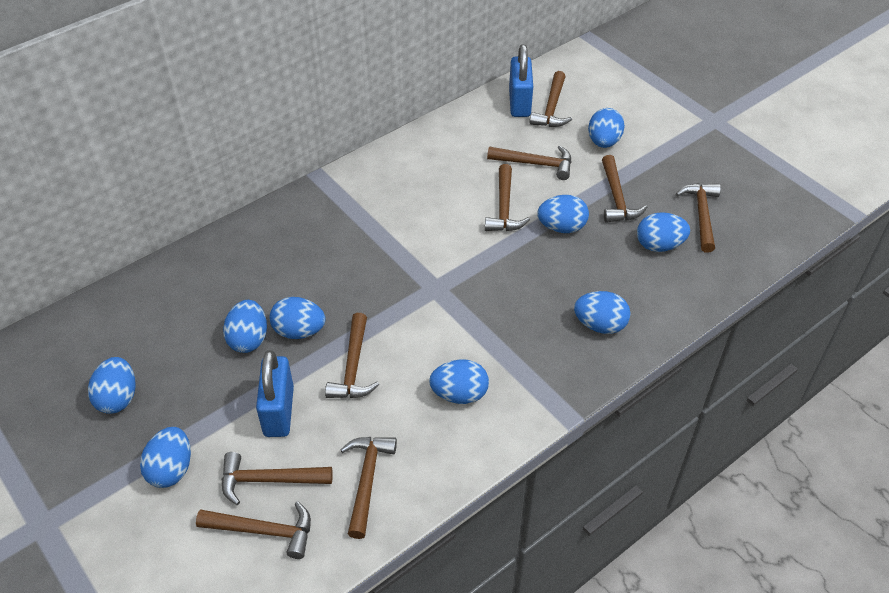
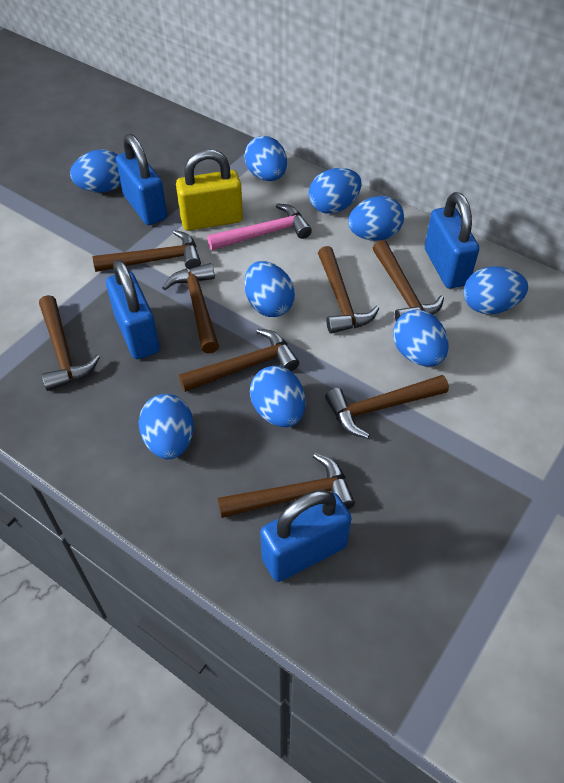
blue padlock: 2 -> 4
brown hammer: 9 -> 8
pink hammer: 0 -> 1
yellow padlock: 0 -> 1

